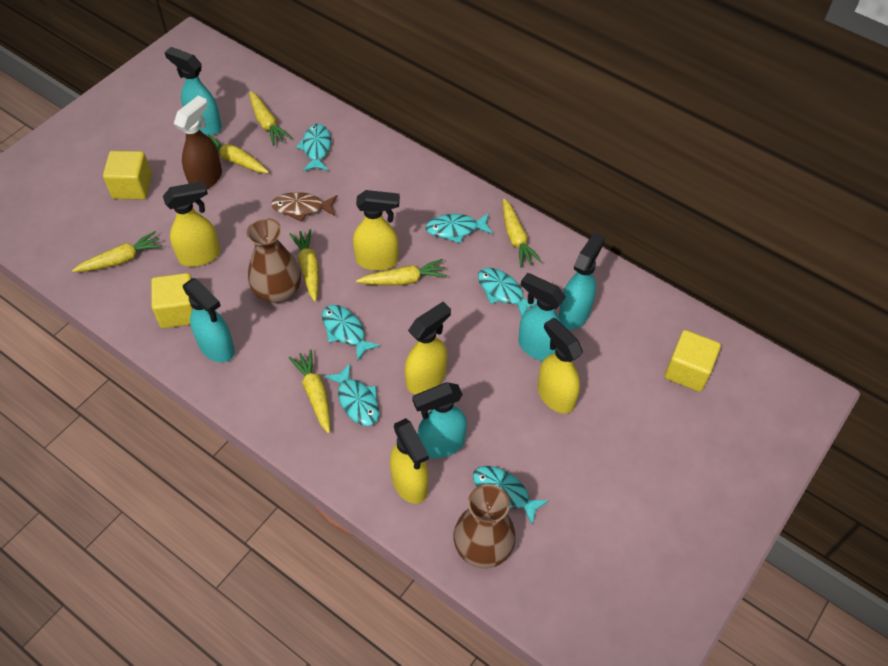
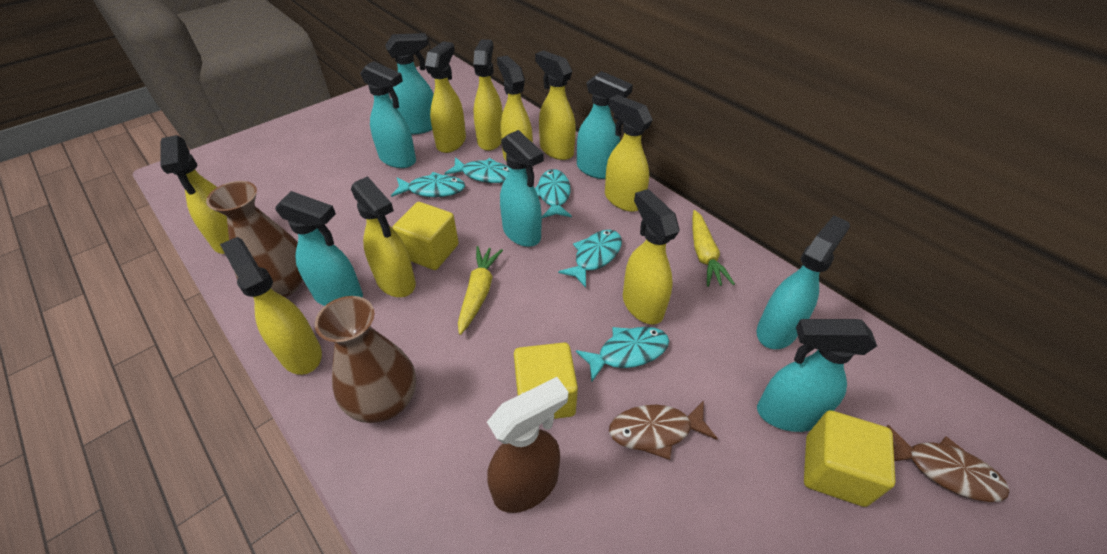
brown fish: 1 -> 2
turquoise fish: 6 -> 5
turquoise spray bottle: 5 -> 7
yellow carrot: 7 -> 2
yellow spray bottle: 5 -> 9

